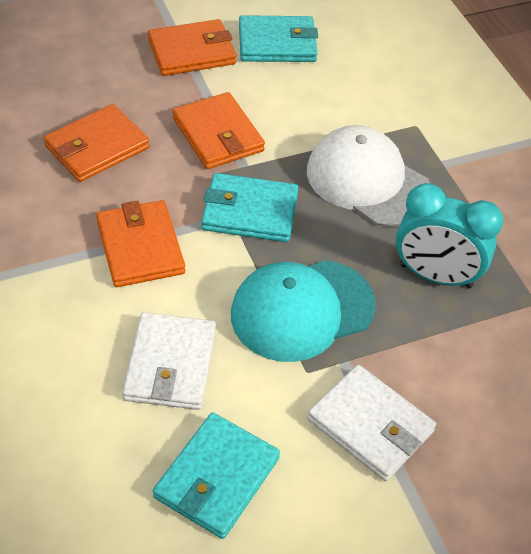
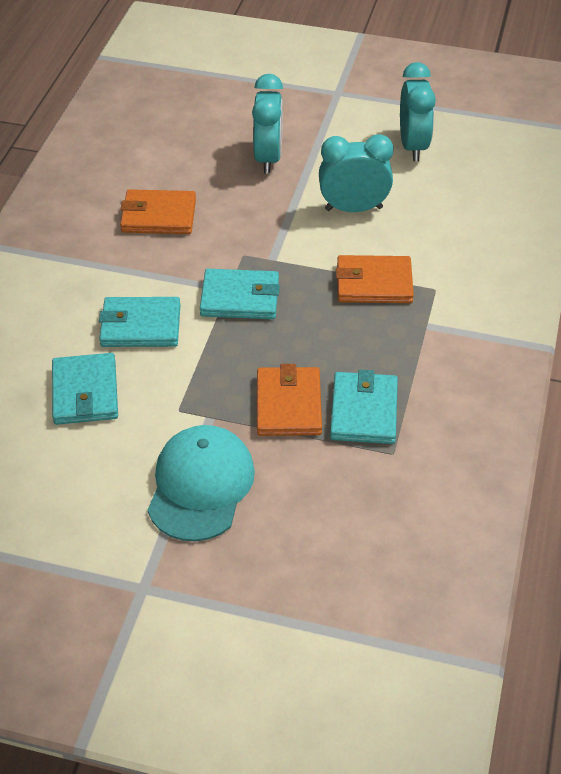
orange wallet: 4 -> 3
turquoise clock: 1 -> 3
turquoise wallet: 3 -> 4
white cap: 1 -> 0
white wallet: 2 -> 0

